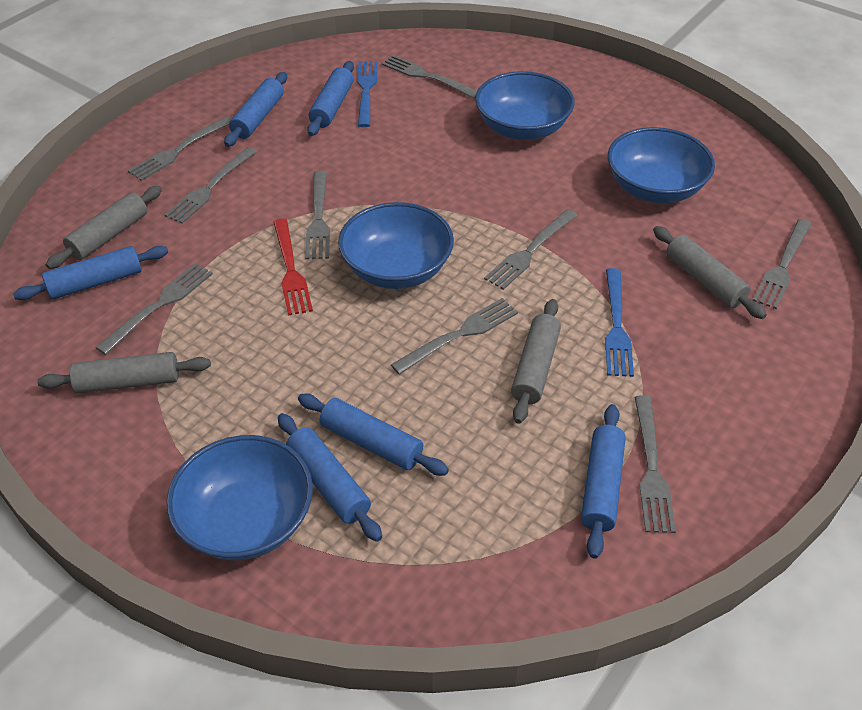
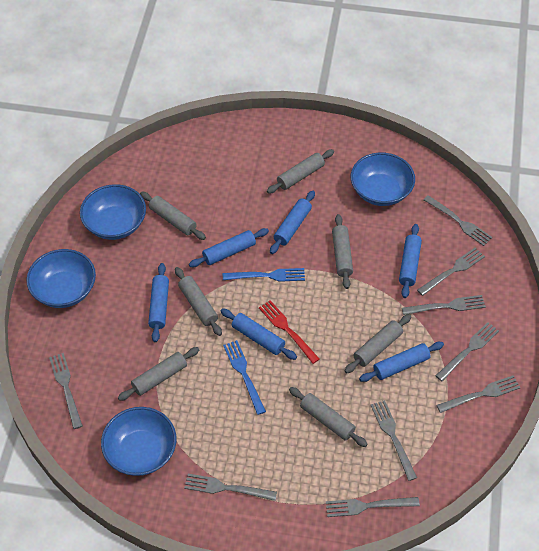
grey rolling pin: 4 -> 7

